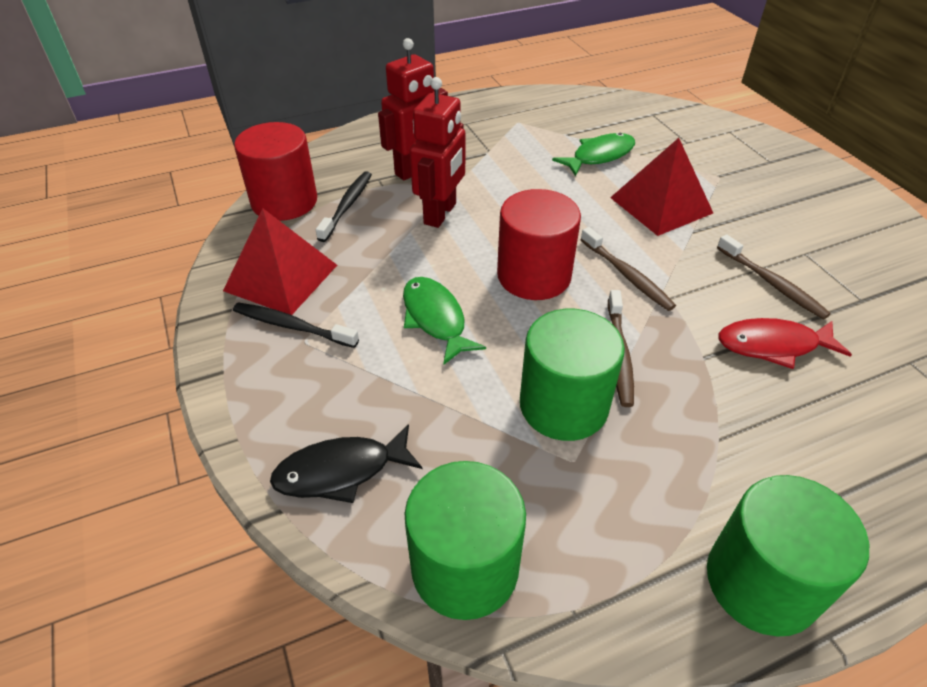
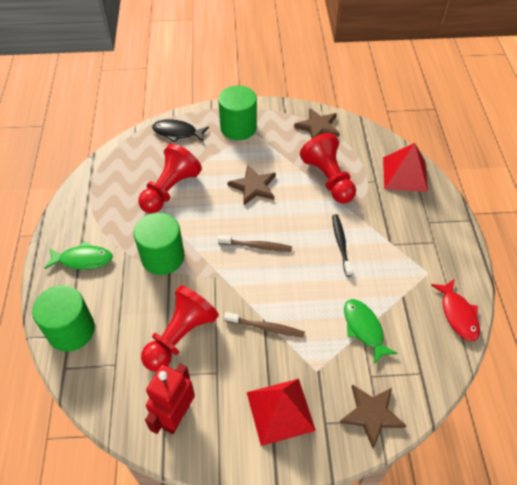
black toothbrush: 2 -> 1
brown star: 0 -> 3
brown toothbrush: 3 -> 2
red cylinder: 2 -> 0
red pawn: 0 -> 3
red robot: 2 -> 1

